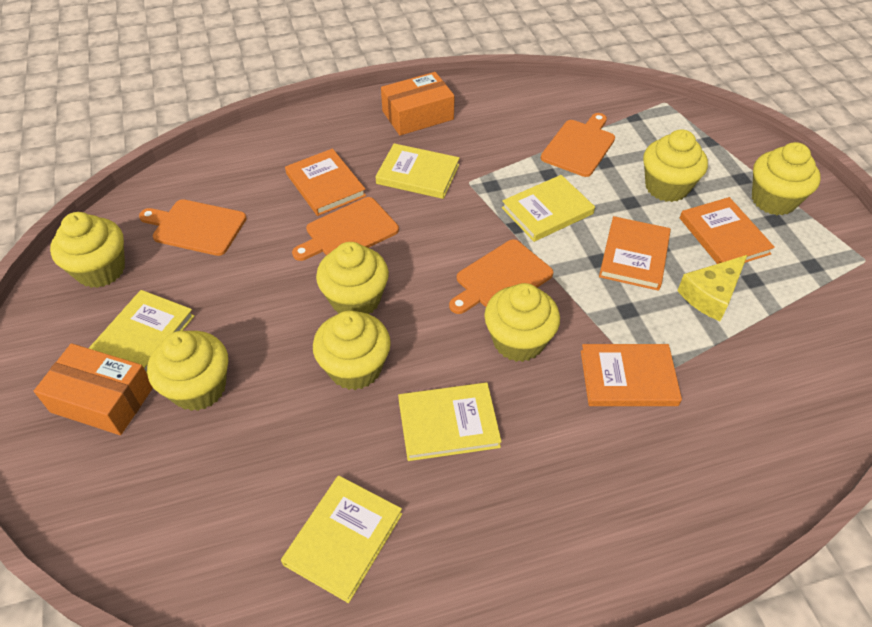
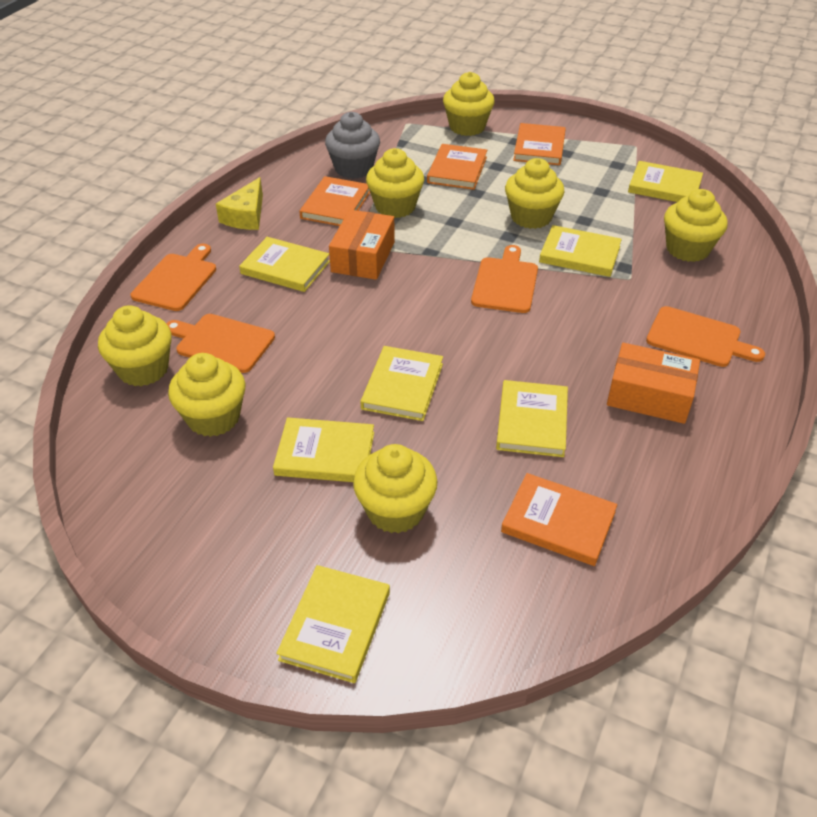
grey cupcake: 0 -> 1
yellow book: 5 -> 7

